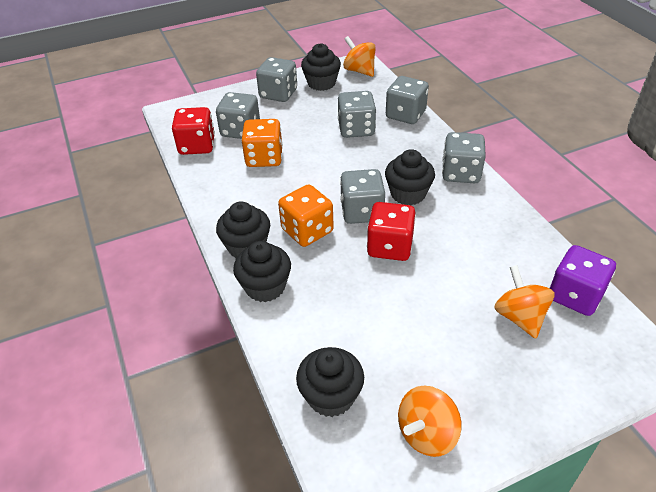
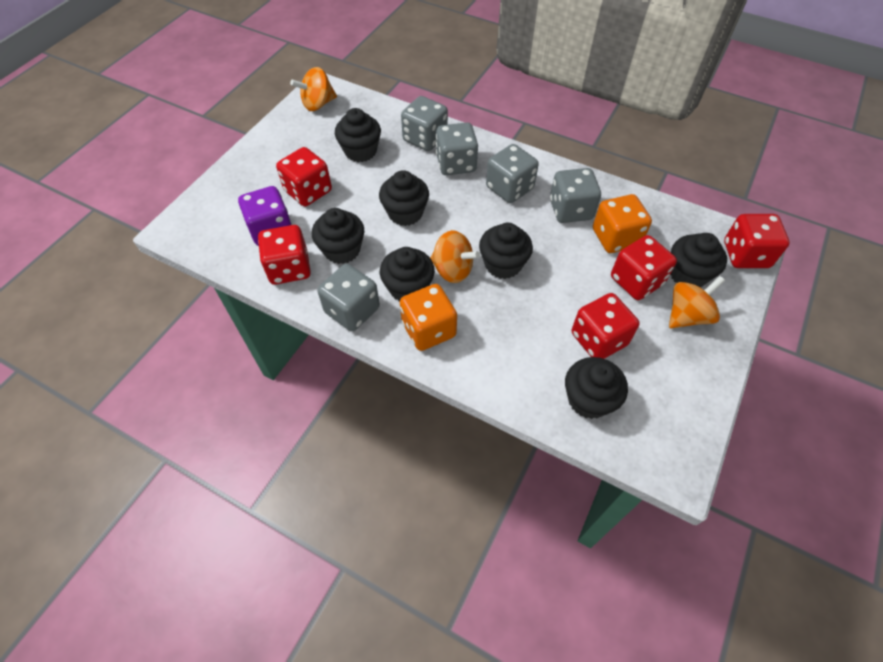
black cupcake: 5 -> 7
grey dice: 6 -> 5
red dice: 2 -> 5

